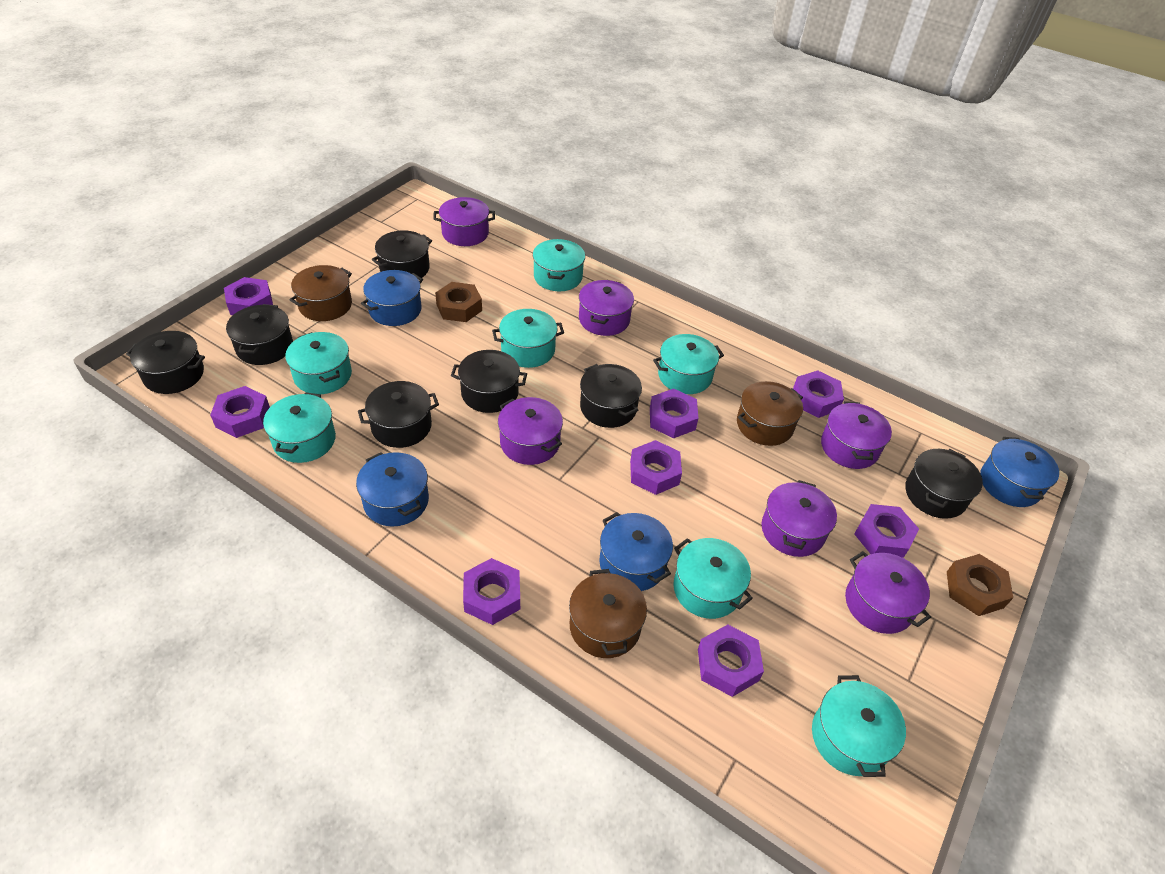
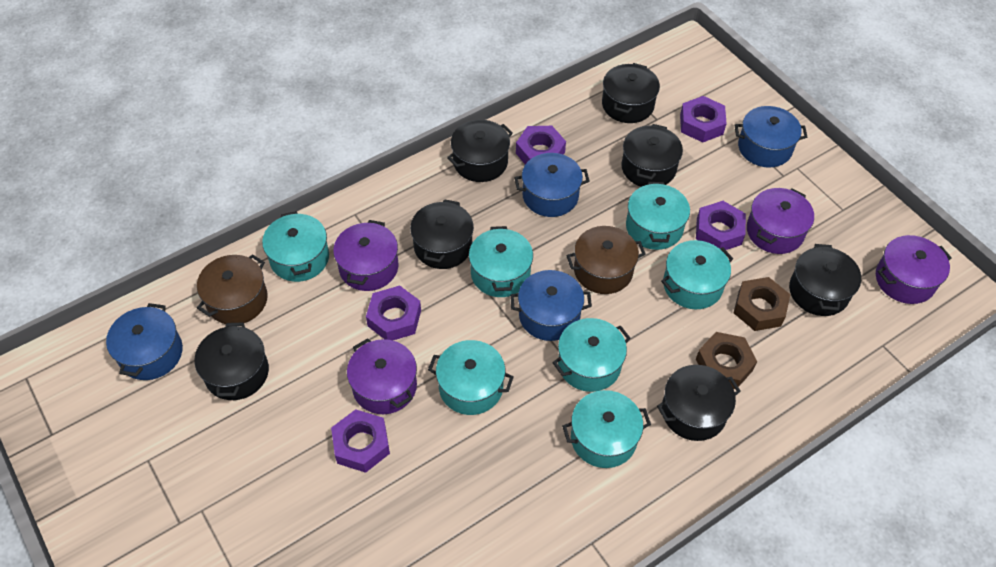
brown pot: 3 -> 2
purple nut: 8 -> 5
purple pot: 6 -> 4

